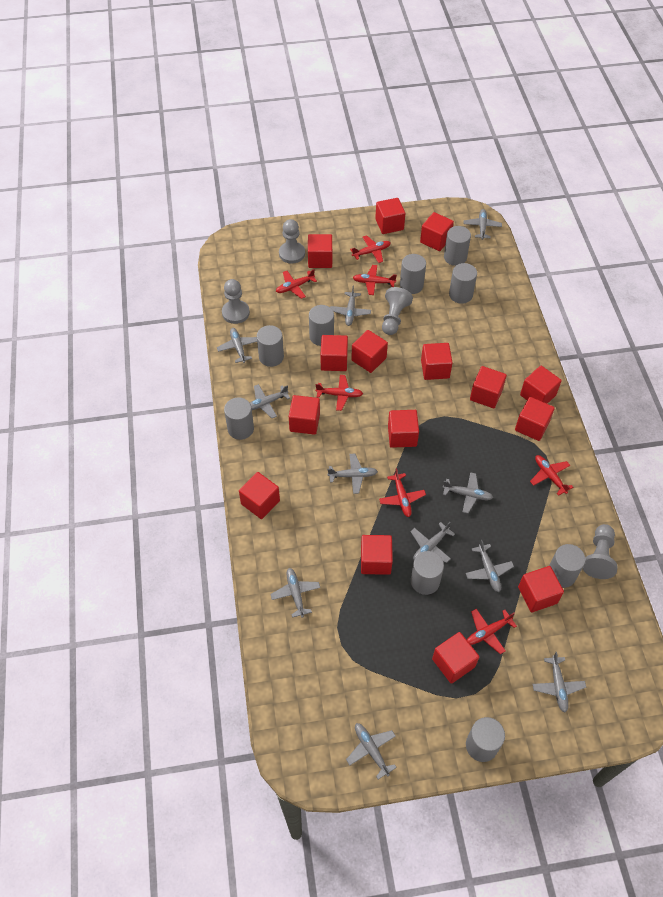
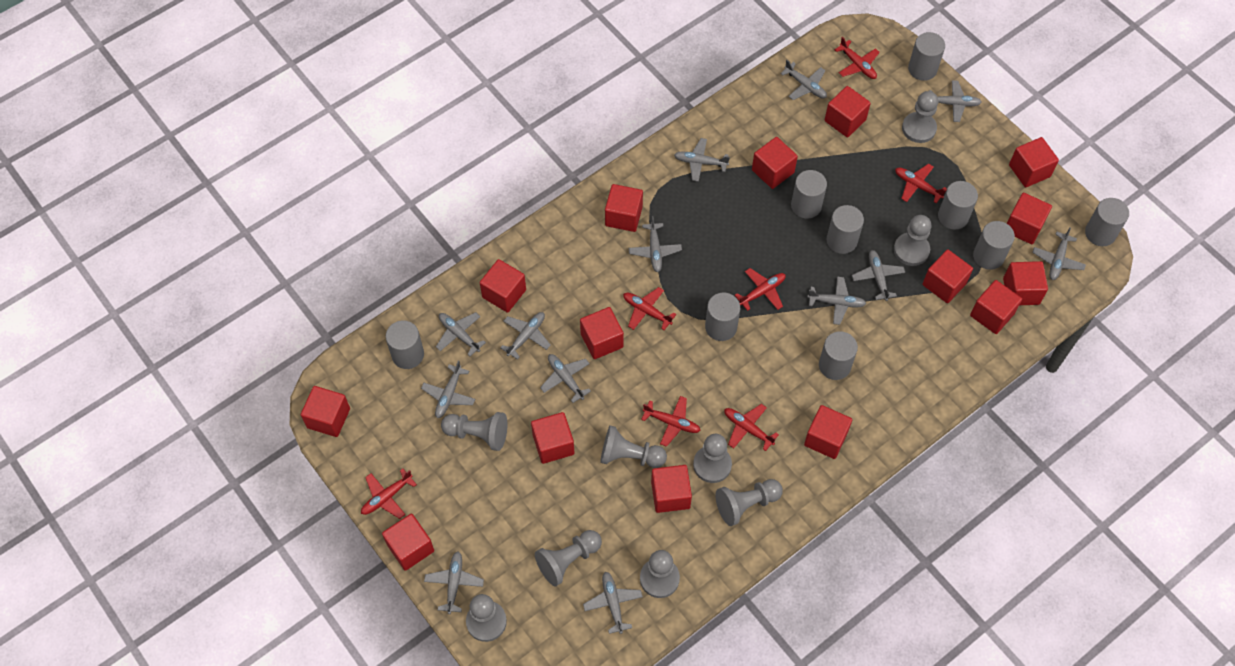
grey pawn: 4 -> 9
grey plane: 11 -> 13

